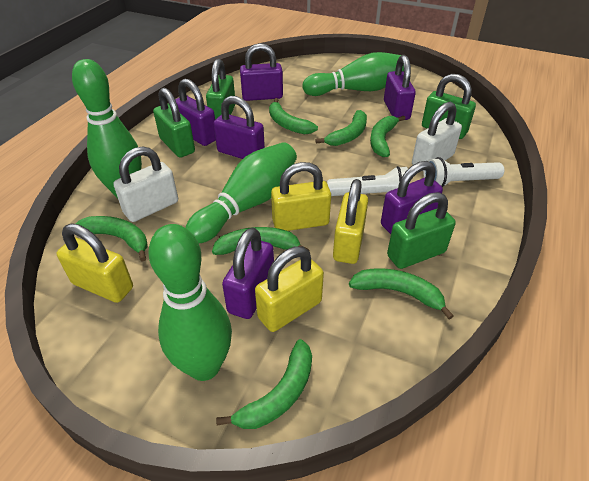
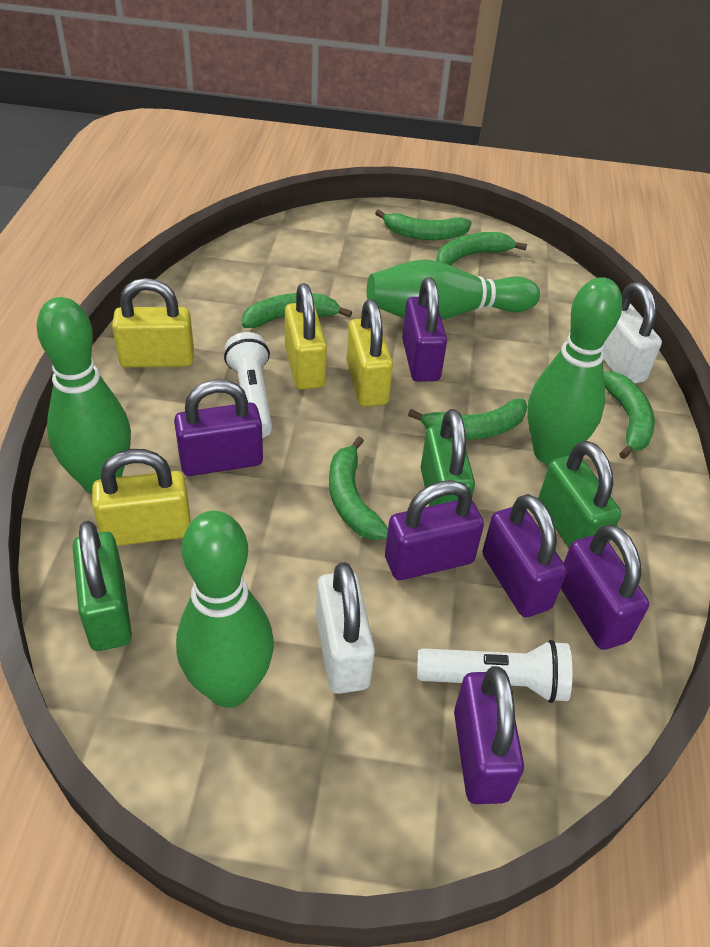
green banana: 7 -> 6
green padlock: 4 -> 3

